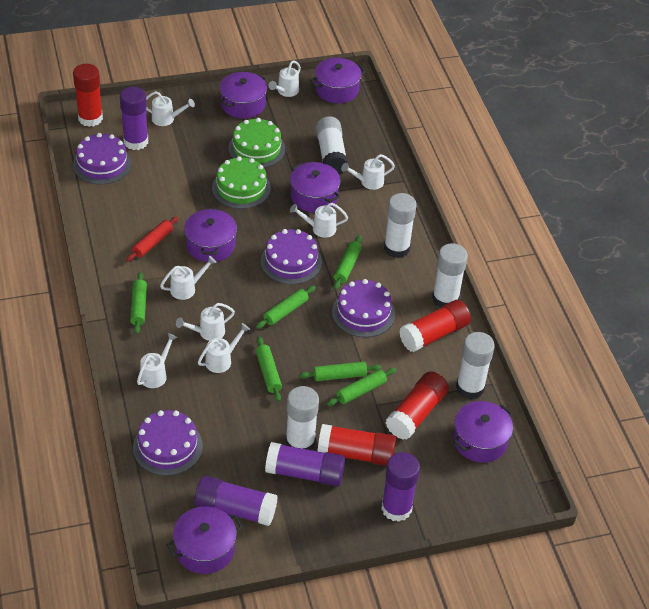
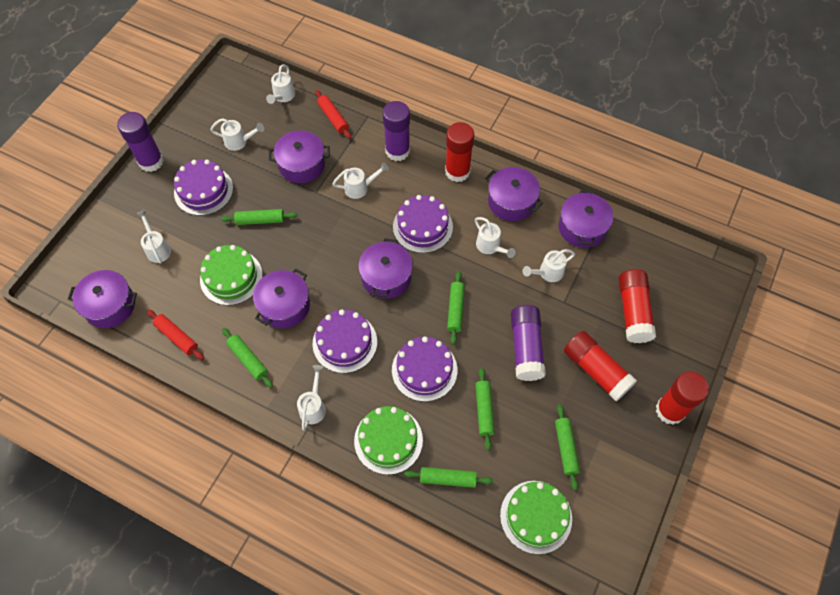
green cake: 2 -> 3
purple glue stick: 4 -> 3
red rolling pin: 1 -> 2
white glue stick: 5 -> 0
white watering can: 8 -> 7

